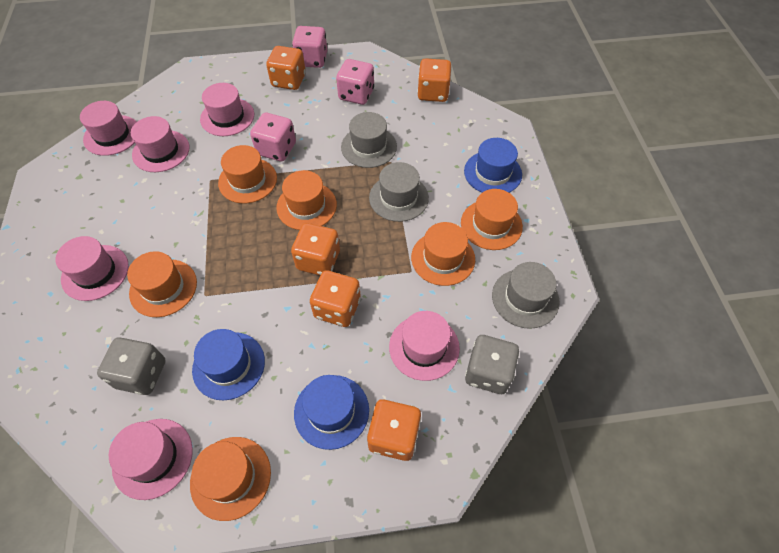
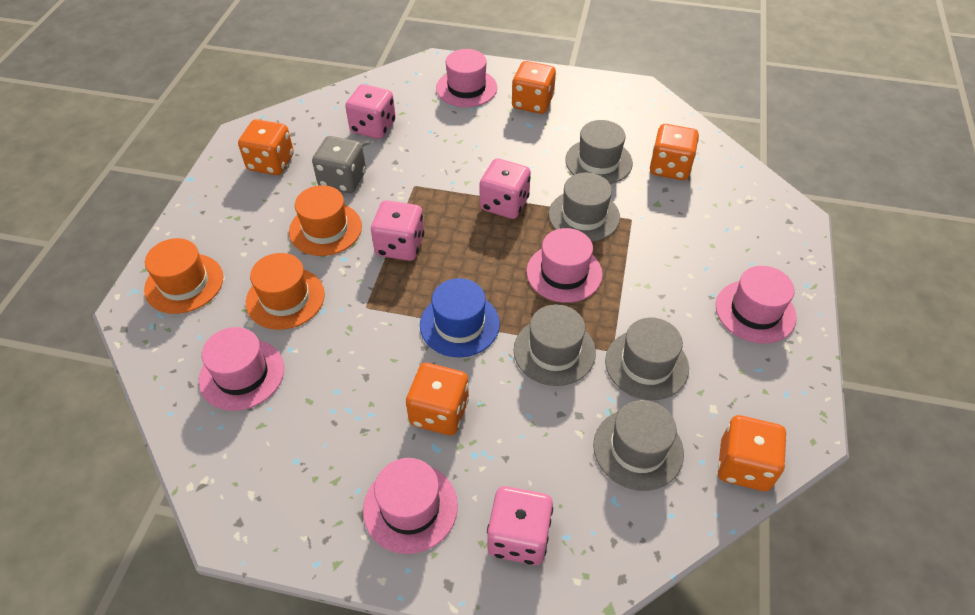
blue hat: 3 -> 1
grey dice: 2 -> 1
grey hat: 3 -> 5
orange hat: 6 -> 3
pink dice: 3 -> 4
pink hat: 6 -> 5

